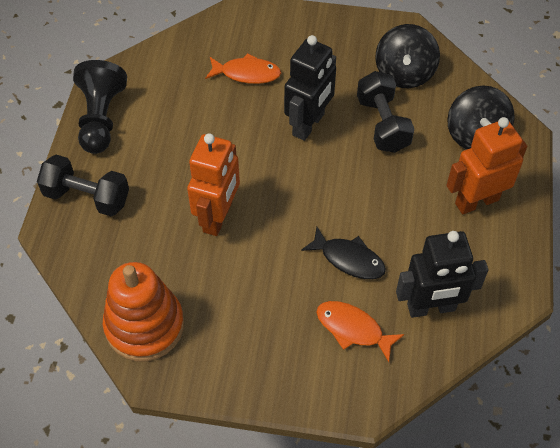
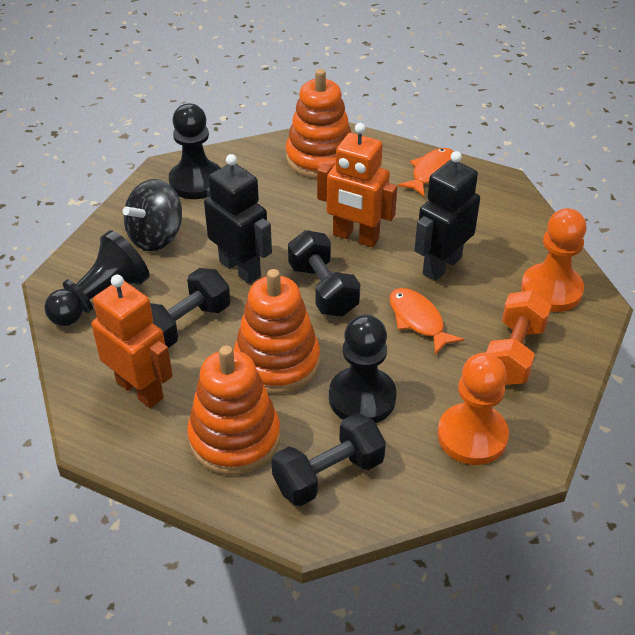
black dumbbell: 2 -> 3
black fish: 1 -> 0
black pawn: 1 -> 3
black spinning top: 2 -> 1
orange dumbbell: 0 -> 1
orange pawn: 0 -> 2
orange stacking toy: 1 -> 3

